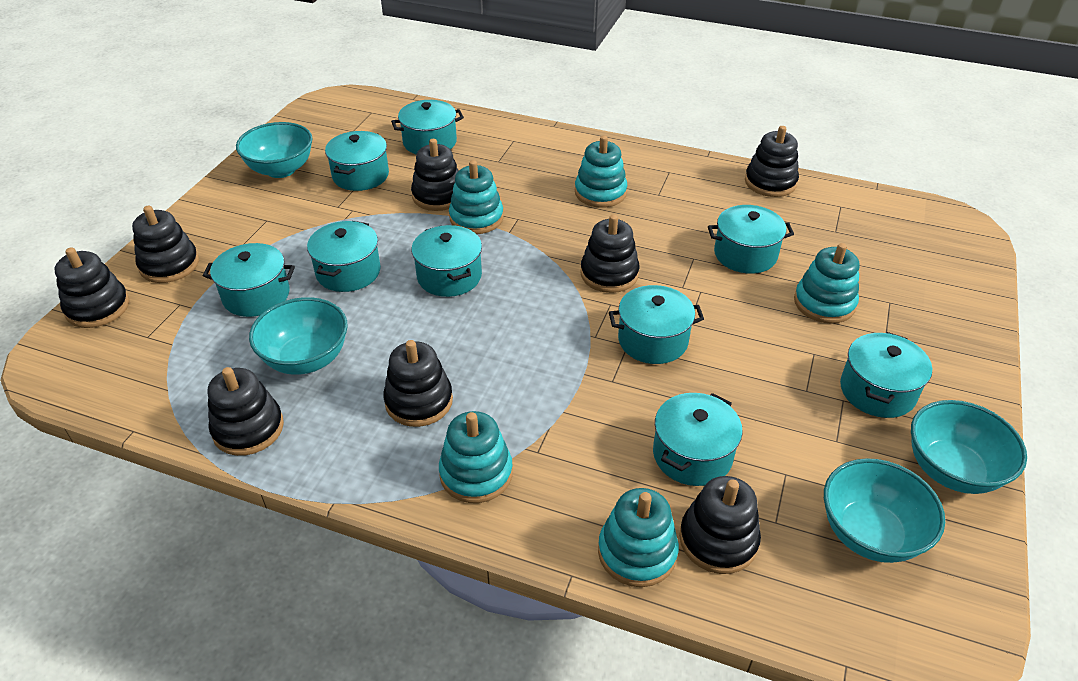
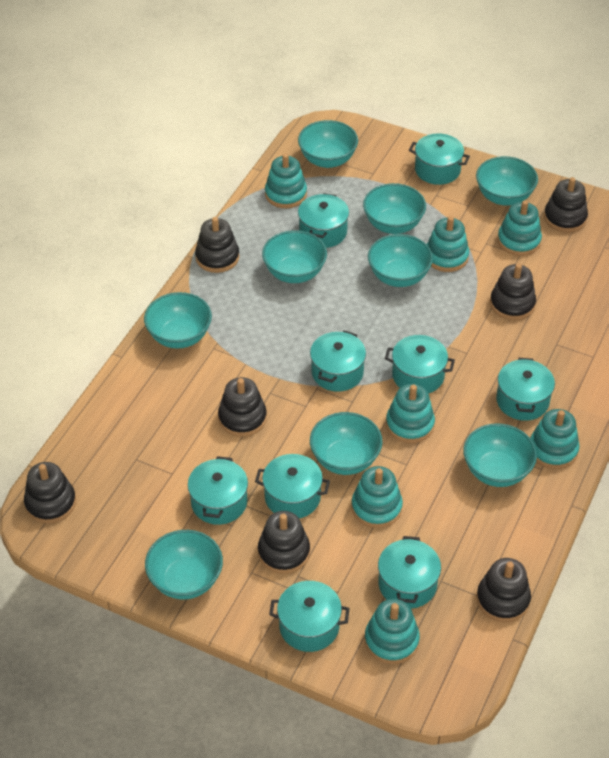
black stacking toy: 8 -> 7
turquoise bowl: 4 -> 9
turquoise stacking toy: 5 -> 7

